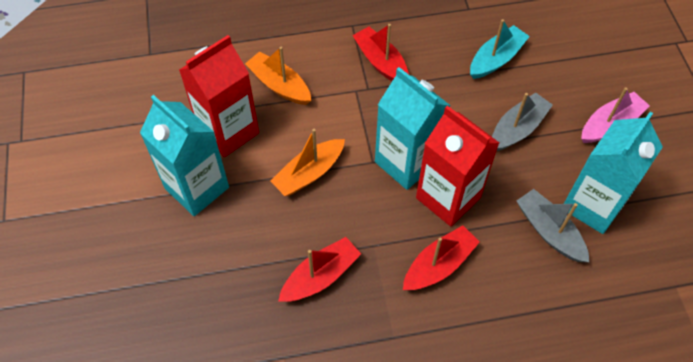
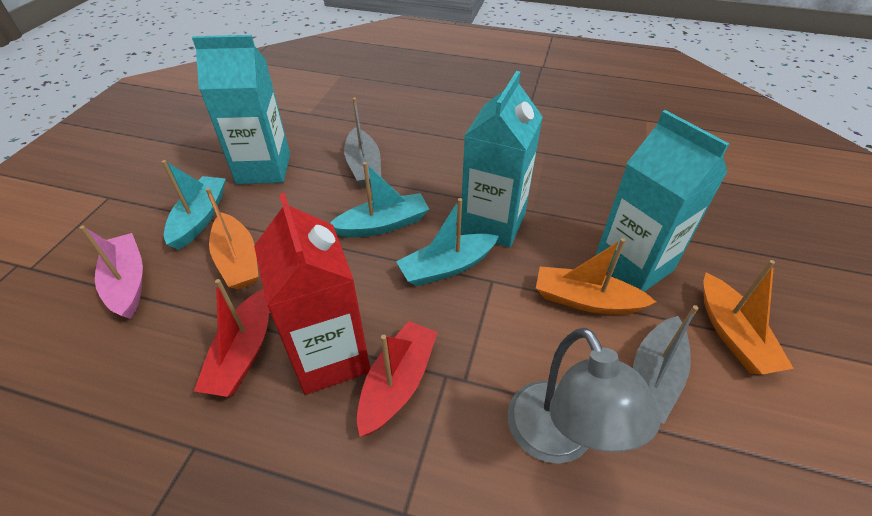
grey lamp: 0 -> 1
orange boat: 2 -> 3
red boat: 3 -> 2
red carton: 2 -> 1
turquoise boat: 1 -> 3

